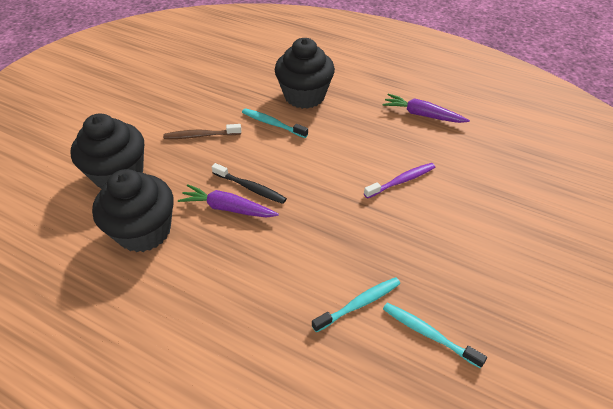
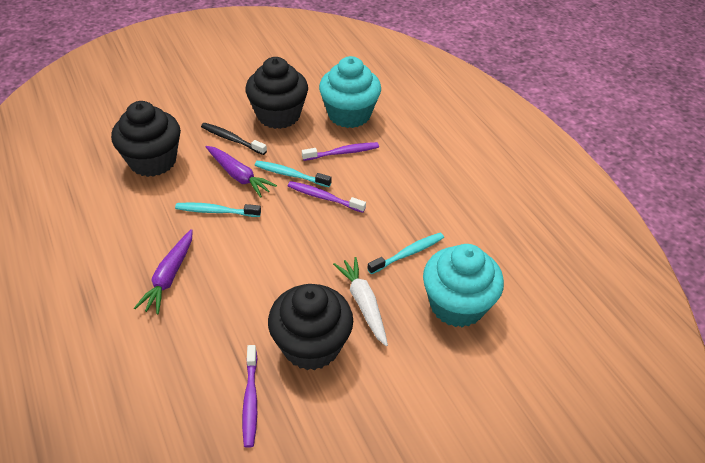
brown toothbrush: 1 -> 0
purple toothbrush: 1 -> 3
turquoise cupcake: 0 -> 2
white carrot: 0 -> 1

